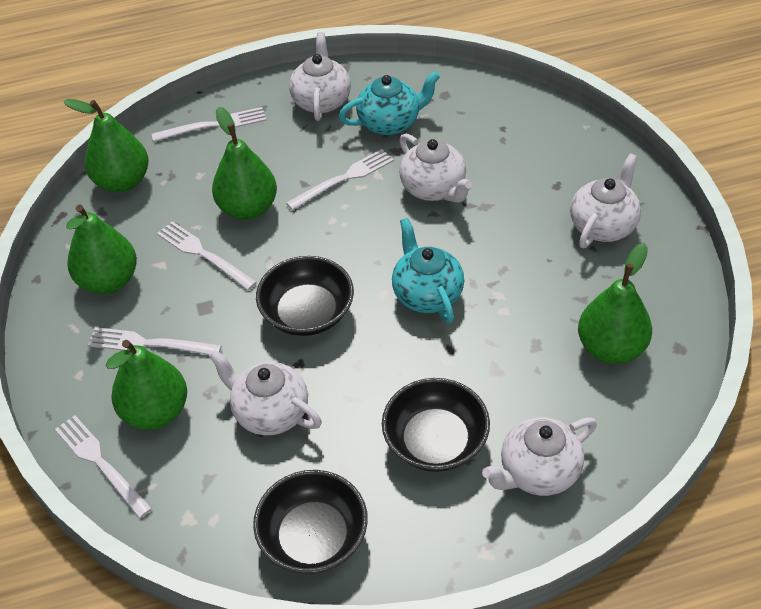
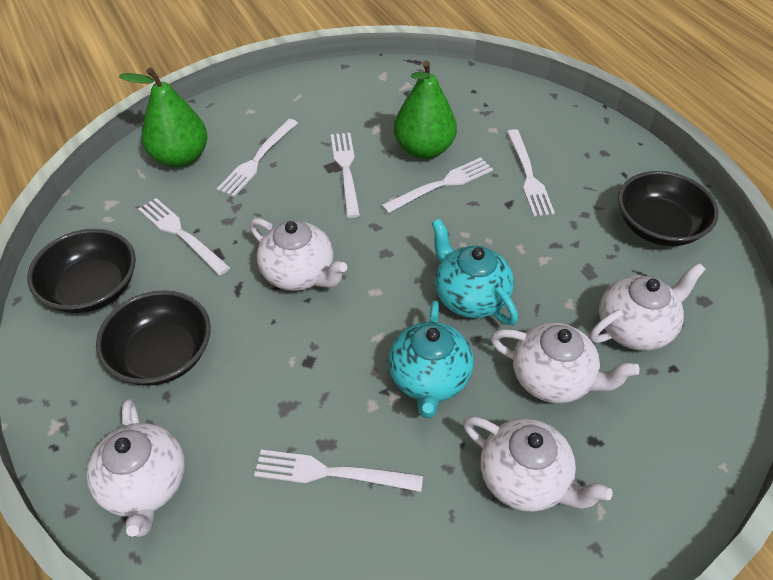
green pear: 5 -> 2
white fork: 5 -> 6

